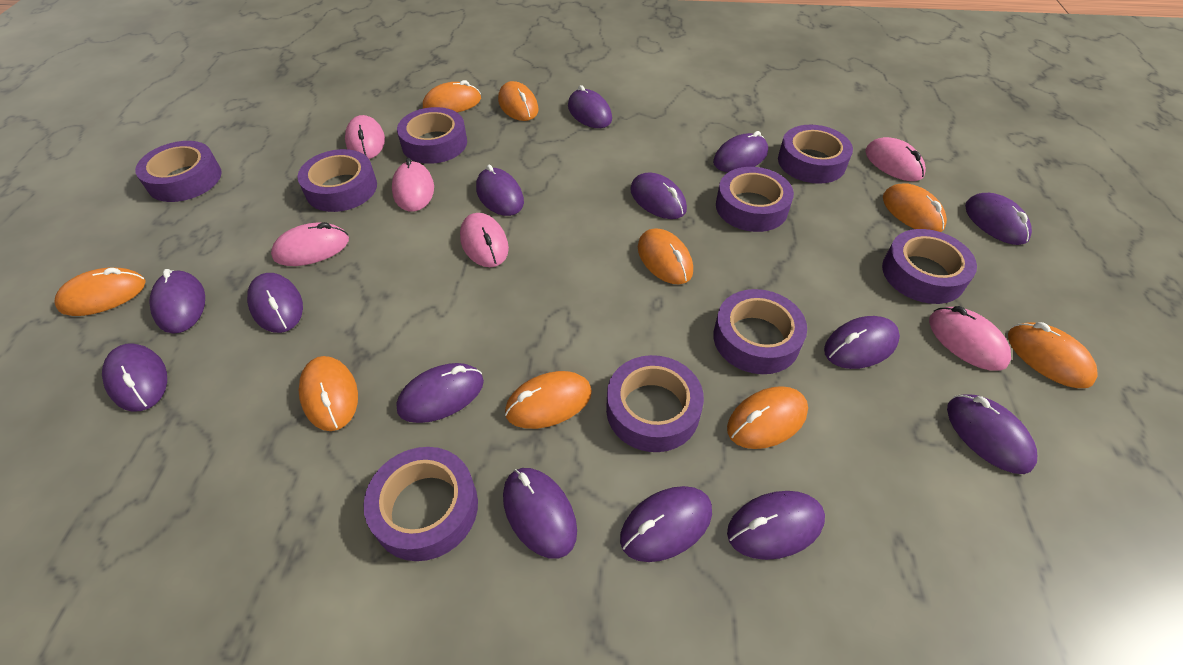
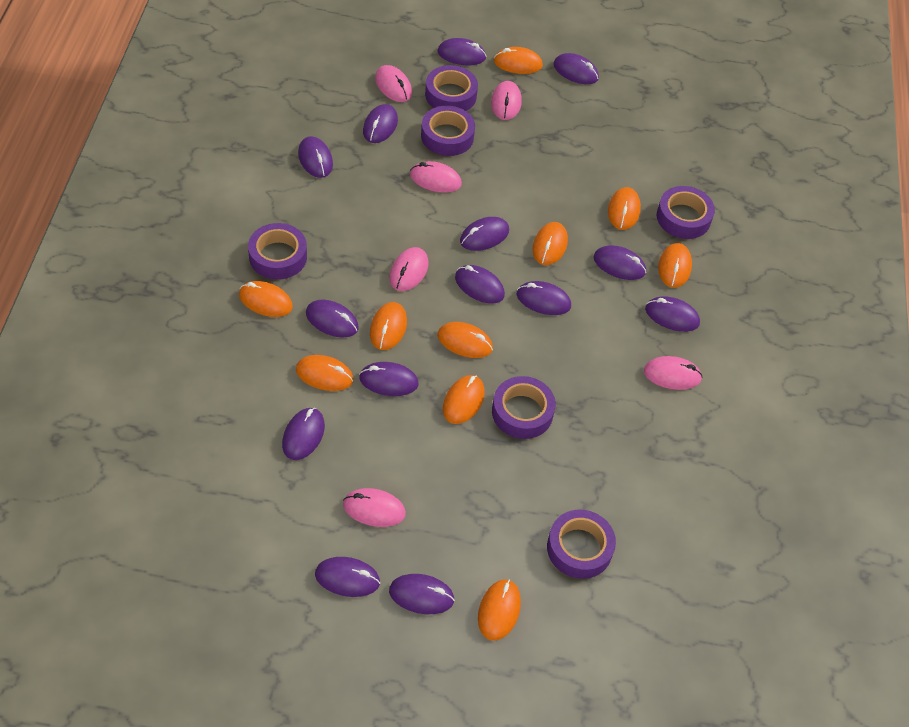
orange mouse: 9 -> 10
purple tape: 9 -> 6

